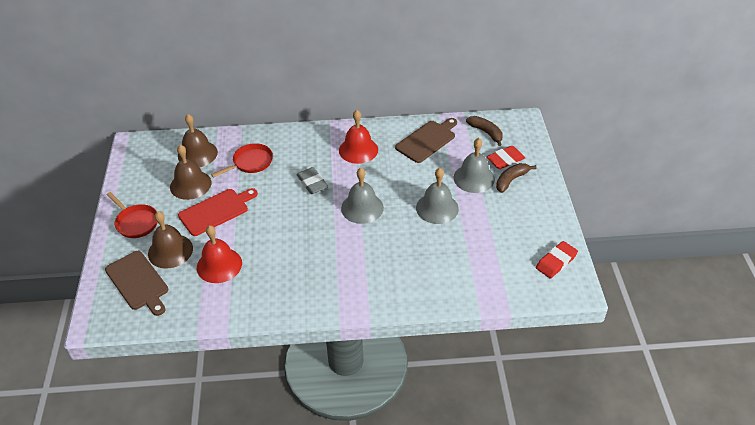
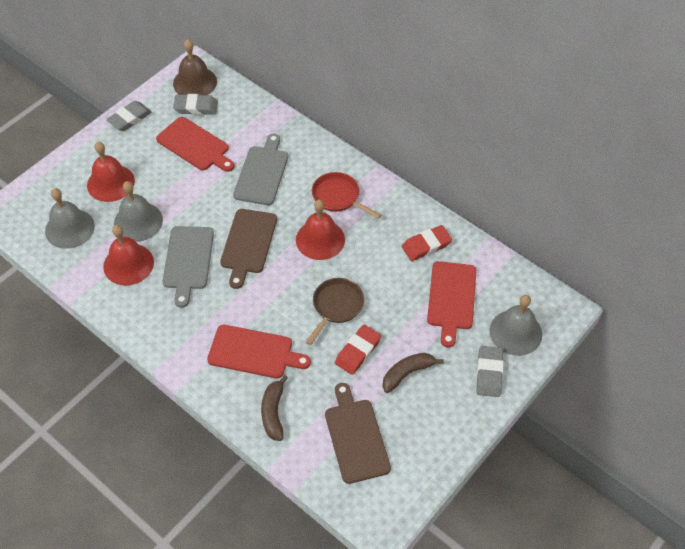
brown bell: 3 -> 1
brown pan: 0 -> 1
grey cutting board: 0 -> 2
grey eraser: 1 -> 3
red bell: 2 -> 3
red cutting board: 1 -> 3
red pan: 2 -> 1

